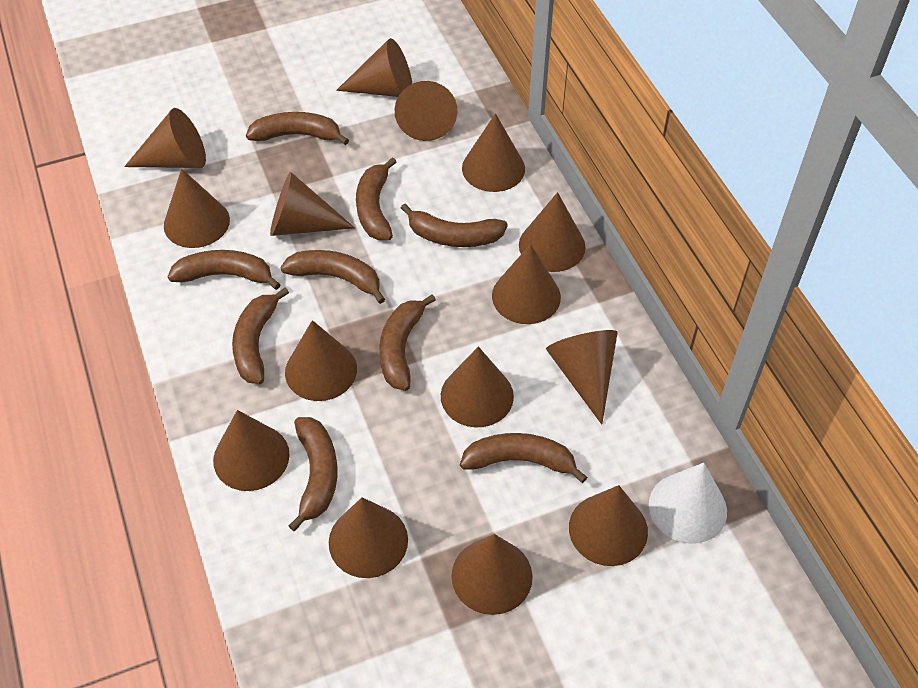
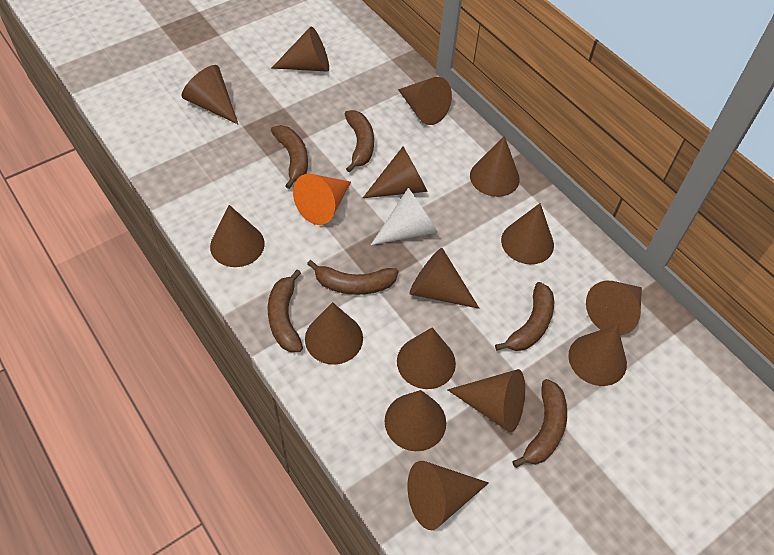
brown banana: 9 -> 6
orange cone: 0 -> 1

